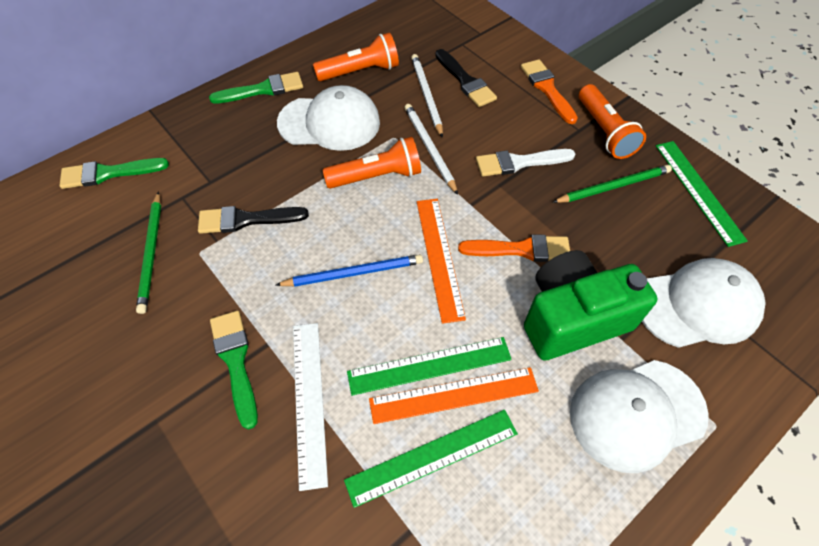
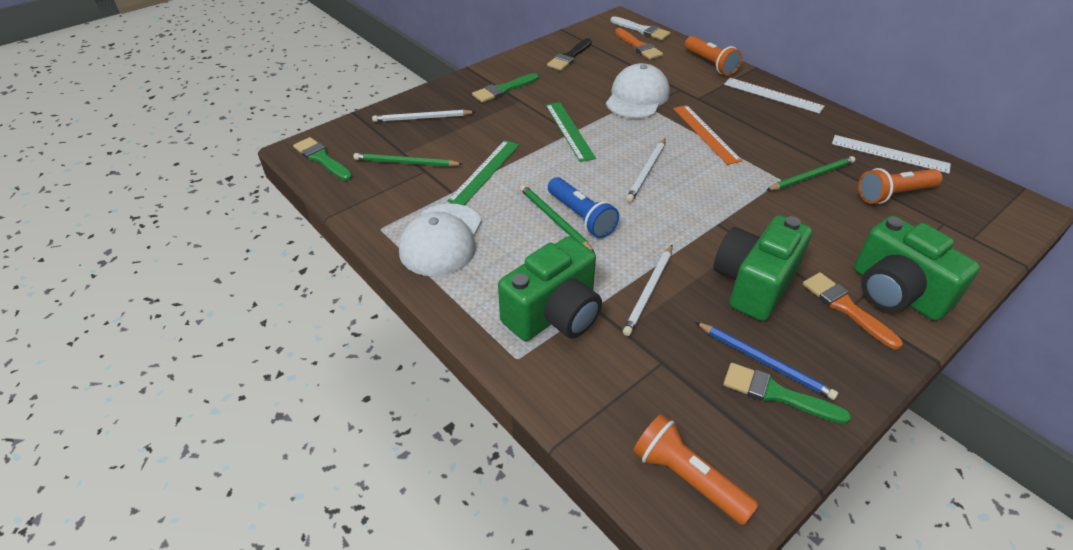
black brush: 2 -> 1
blue flashlight: 0 -> 1
green camera: 1 -> 3
green pencil: 2 -> 3
green ruler: 3 -> 2
orange ruler: 2 -> 1
white cap: 3 -> 2
white pencil: 2 -> 3
white ruler: 1 -> 2

